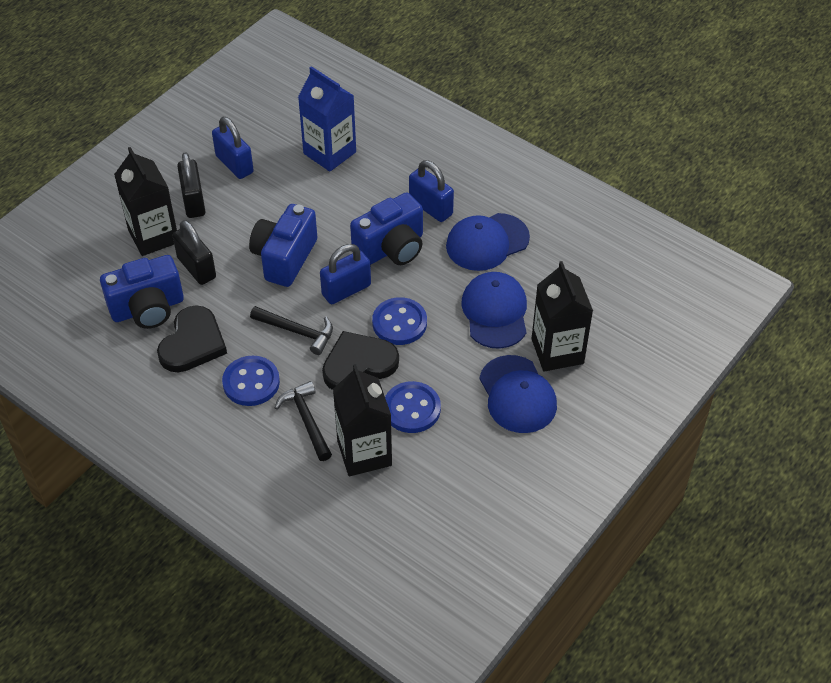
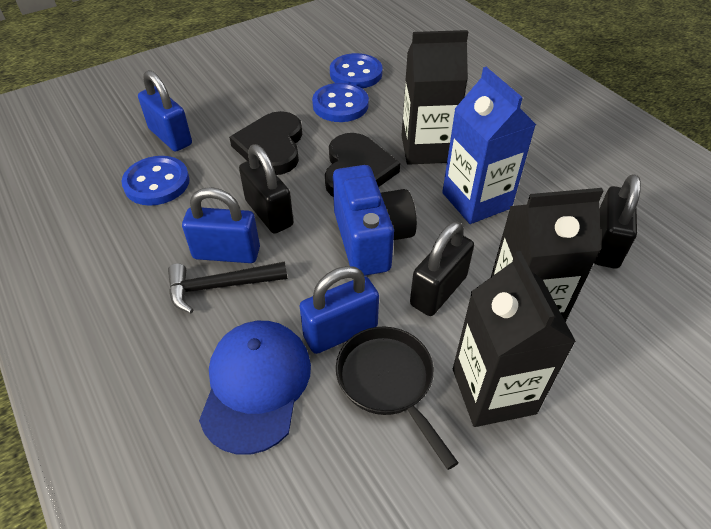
black hammer: 2 -> 1
black padlock: 2 -> 3
black pan: 0 -> 1
blue camera: 3 -> 1
blue cap: 3 -> 1

